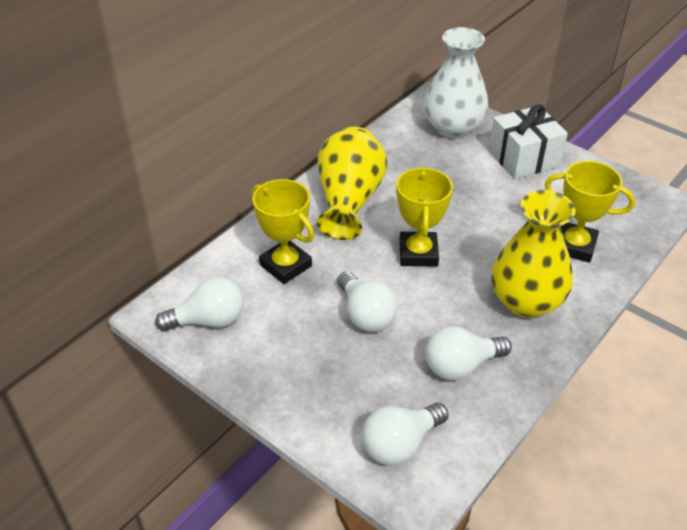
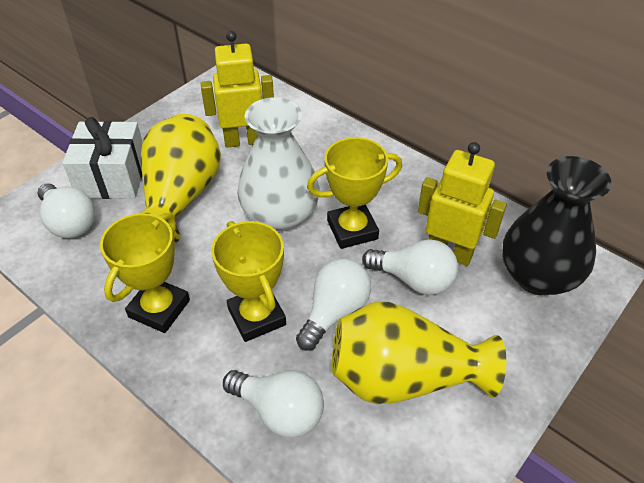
black vase: 0 -> 1
yellow robot: 0 -> 2

